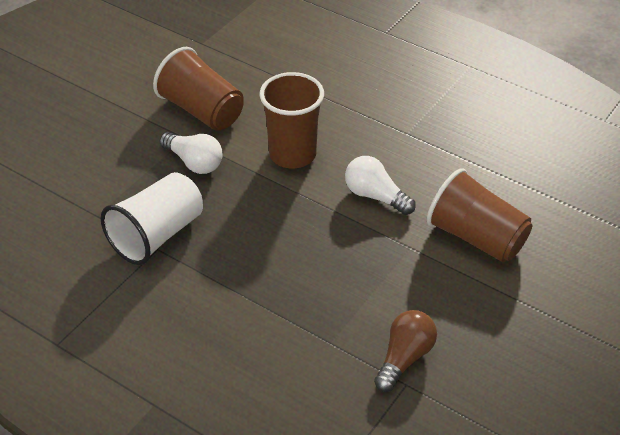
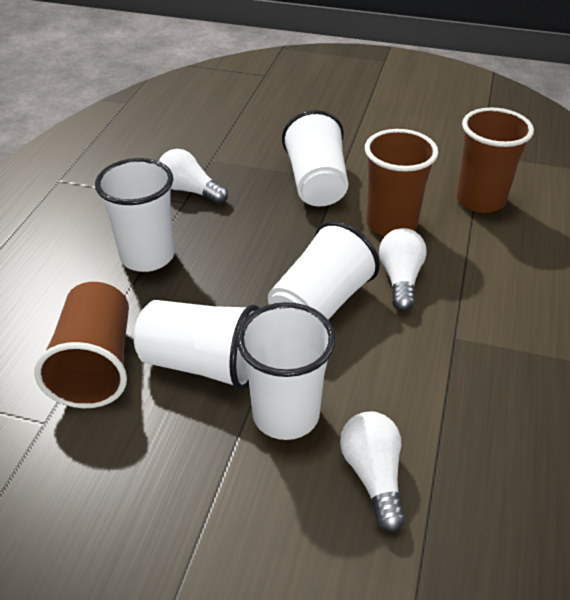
brown light bulb: 1 -> 0
white cup: 1 -> 5
white light bulb: 2 -> 3

